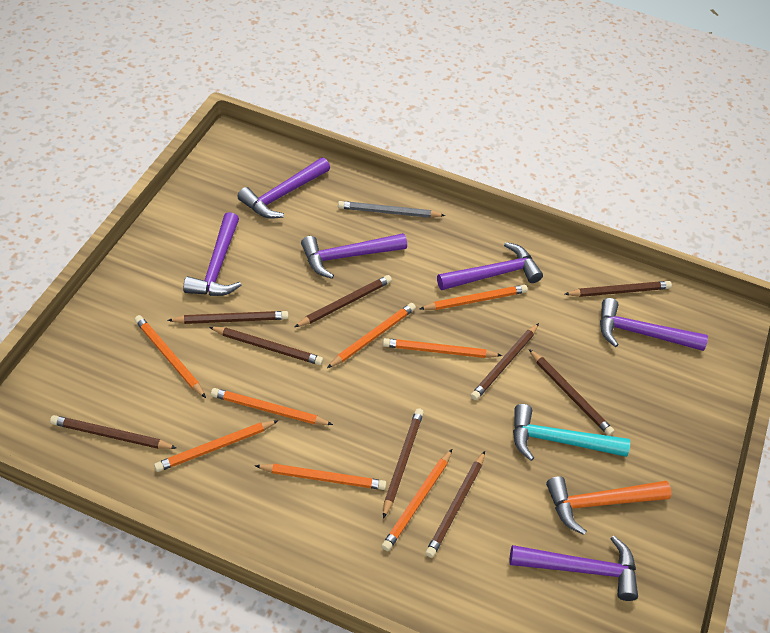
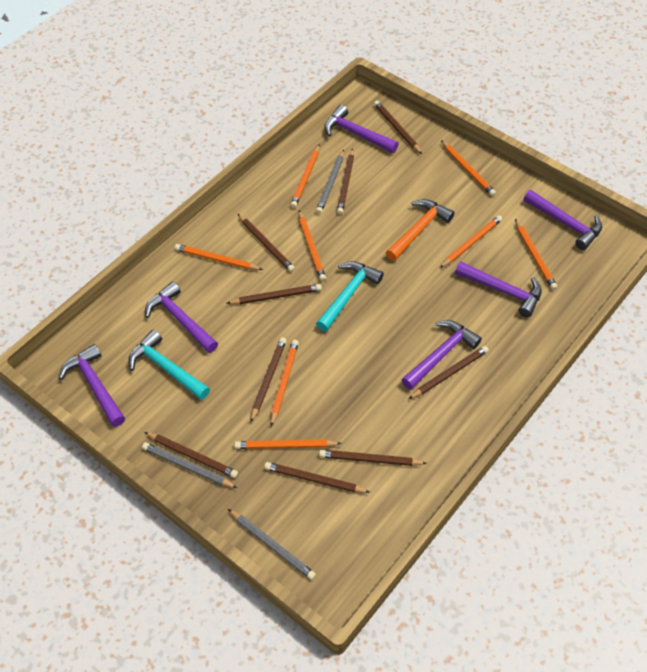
grey pencil: 1 -> 3
turquoise hammer: 1 -> 2

